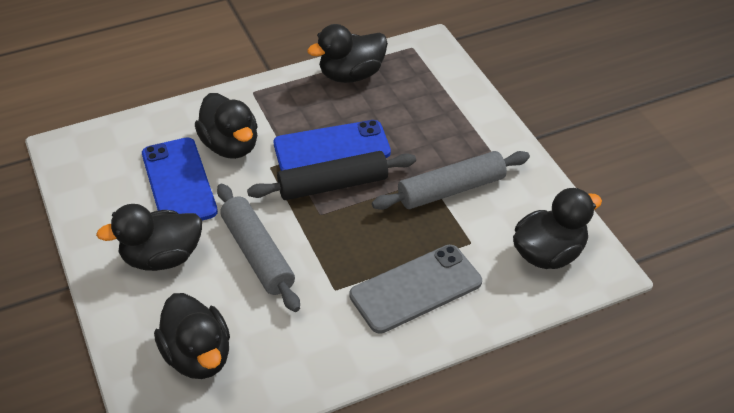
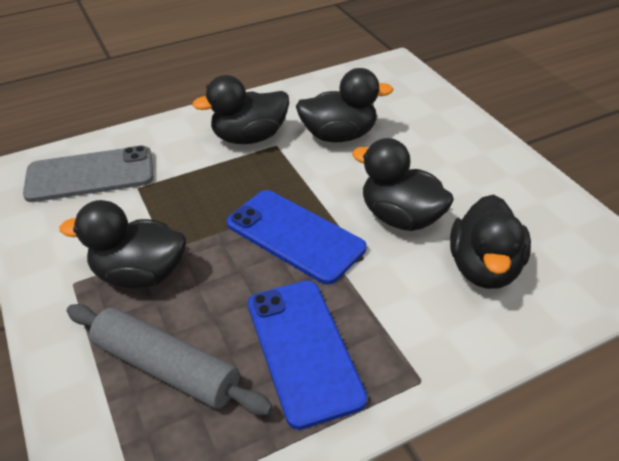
black rolling pin: 1 -> 0
grey rolling pin: 2 -> 1

